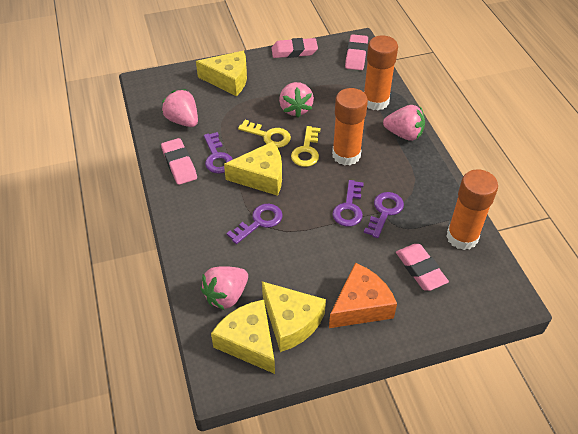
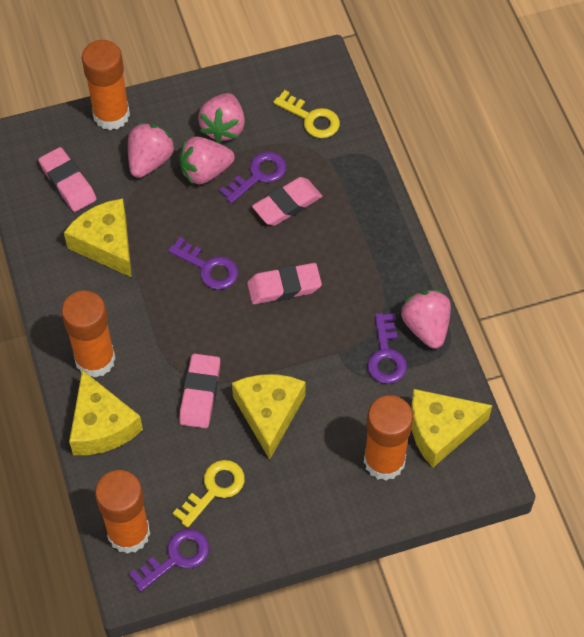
orange cheese: 1 -> 0
orange glue stick: 3 -> 4

